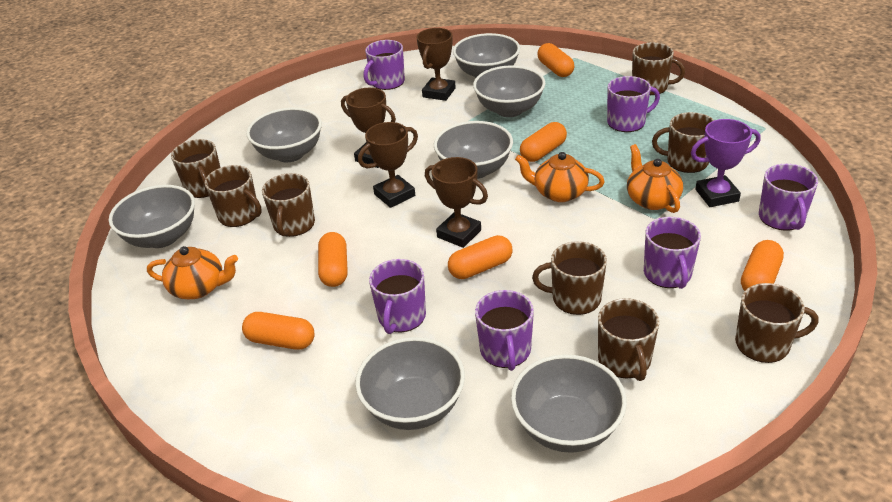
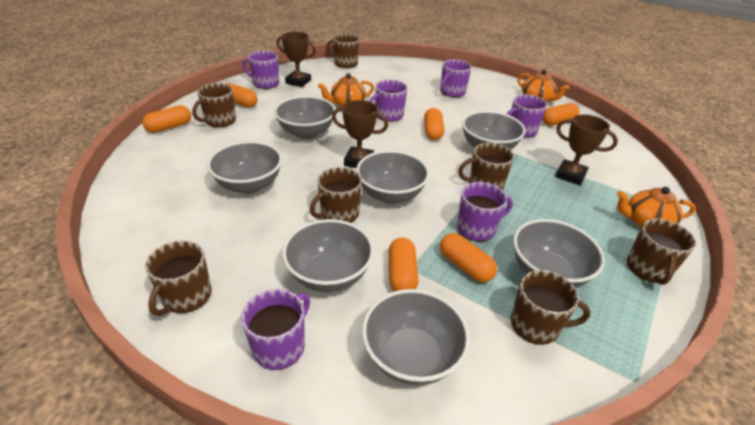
brown mug: 8 -> 7
brown trophy: 4 -> 3
purple trophy: 1 -> 0

